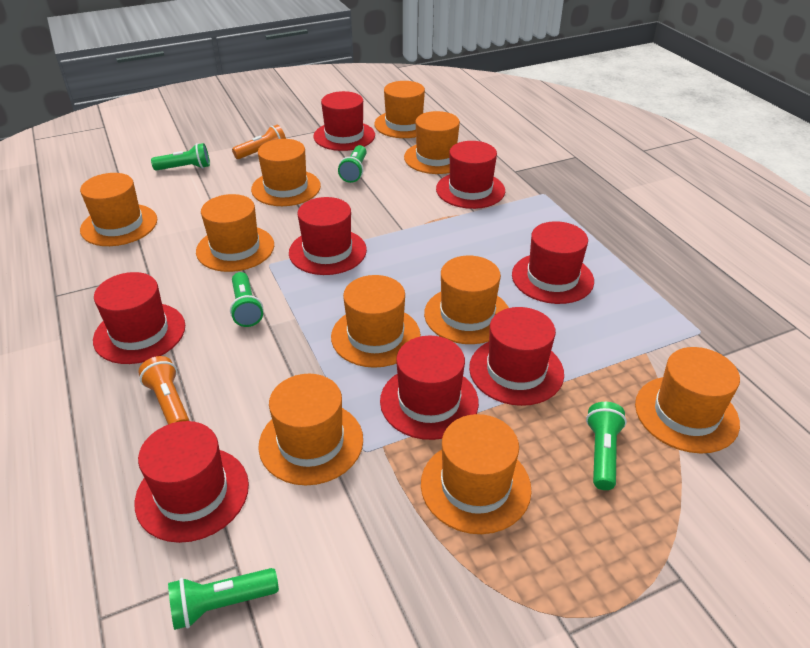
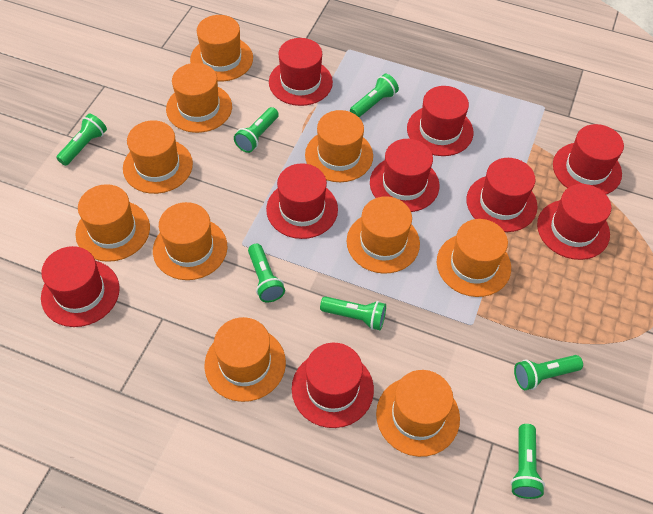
green flashlight: 5 -> 7
orange flashlight: 2 -> 0
red hat: 8 -> 9

